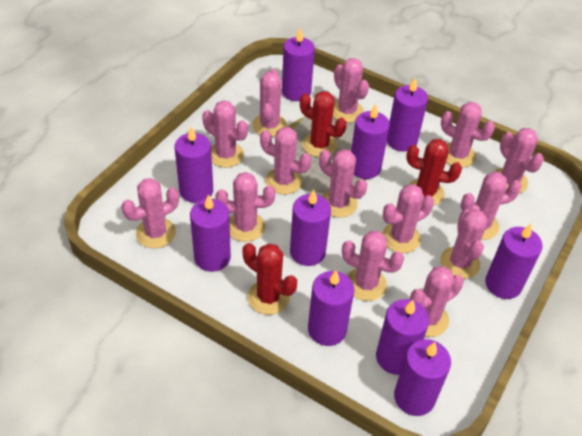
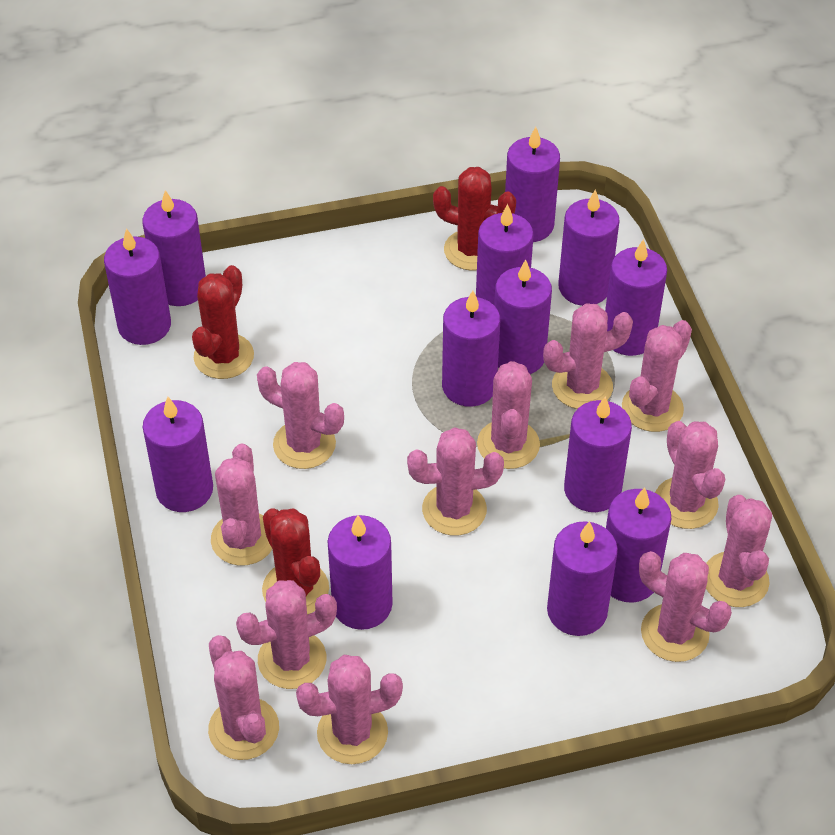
pink cactus: 14 -> 12
purple candle: 10 -> 13

